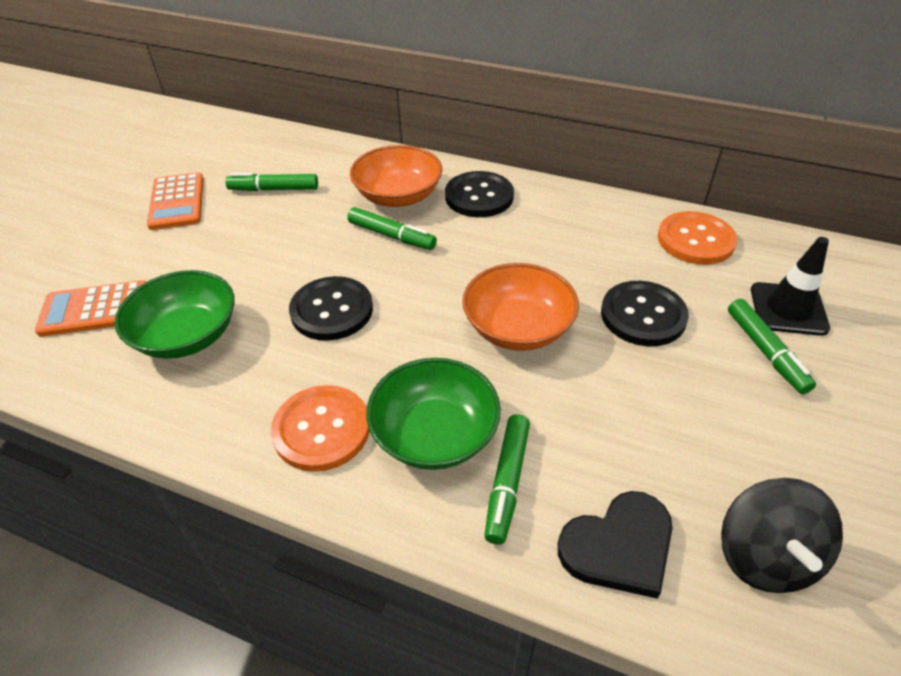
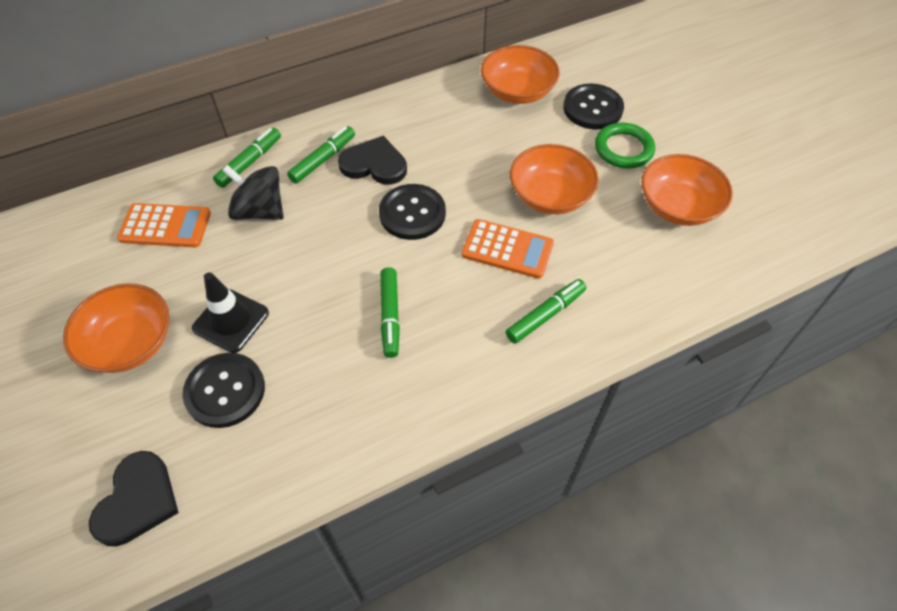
black heart: 1 -> 2
green bowl: 2 -> 0
green ring: 0 -> 1
orange bowl: 2 -> 4
orange button: 2 -> 0

